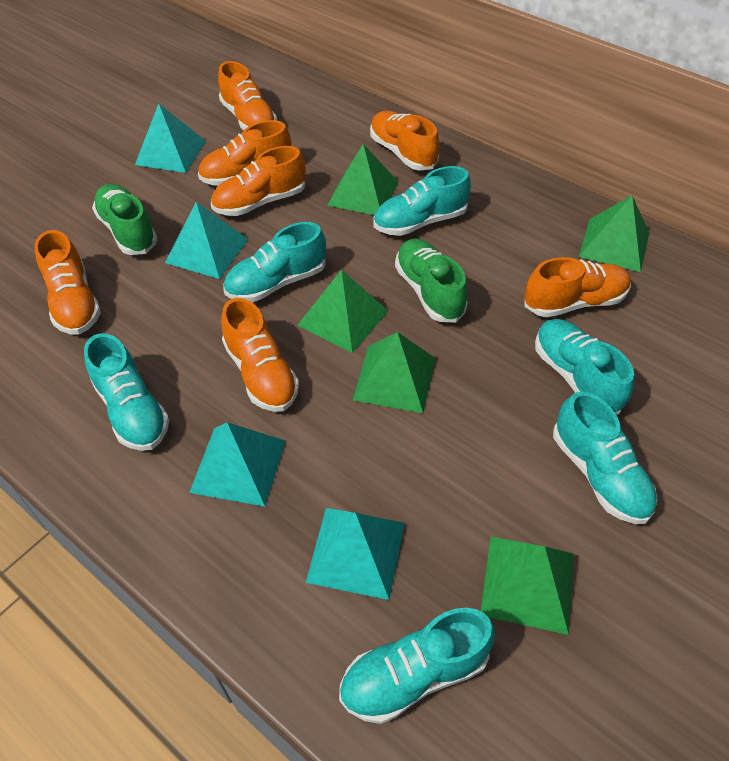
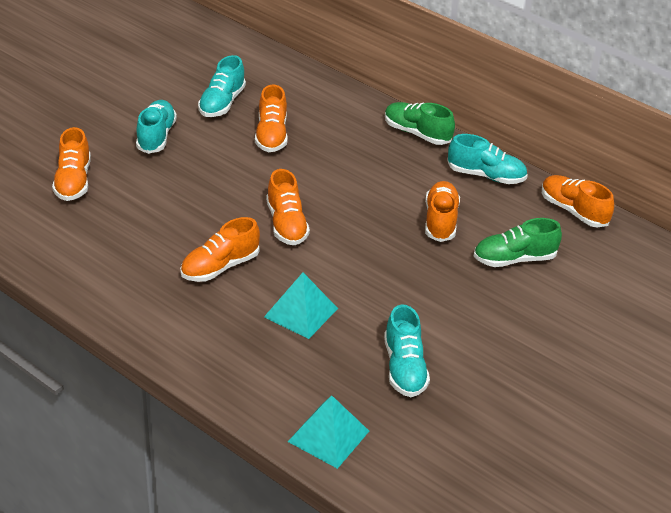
green pyramid: 5 -> 0
orange shoe: 7 -> 6
turquoise pyramid: 4 -> 2
turquoise shoe: 6 -> 4

